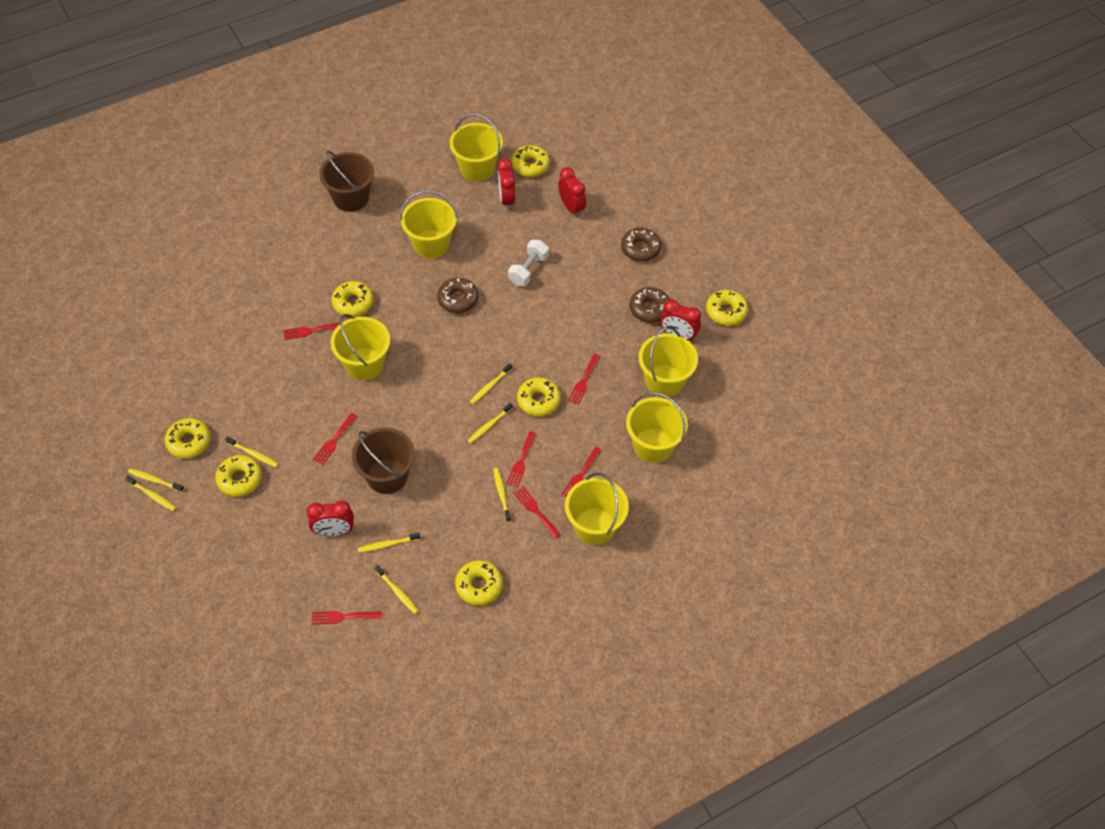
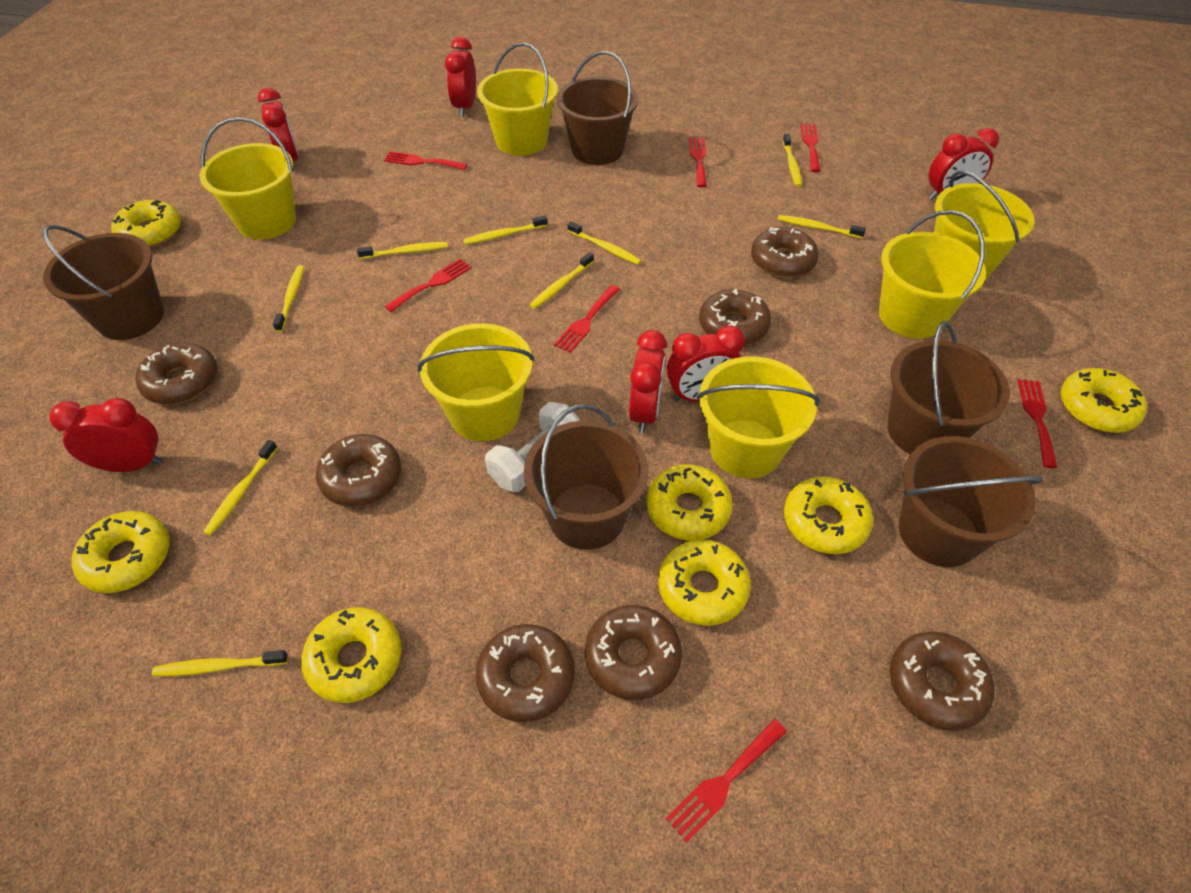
brown bucket: 2 -> 5
brown donut: 3 -> 7
red clock: 4 -> 6
yellow toothbrush: 8 -> 9

